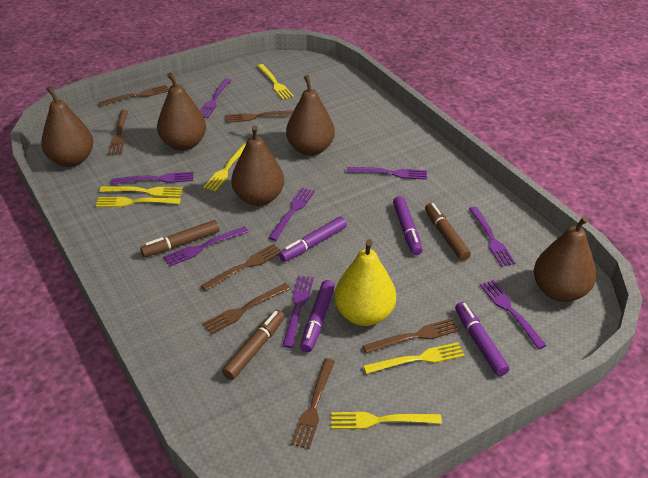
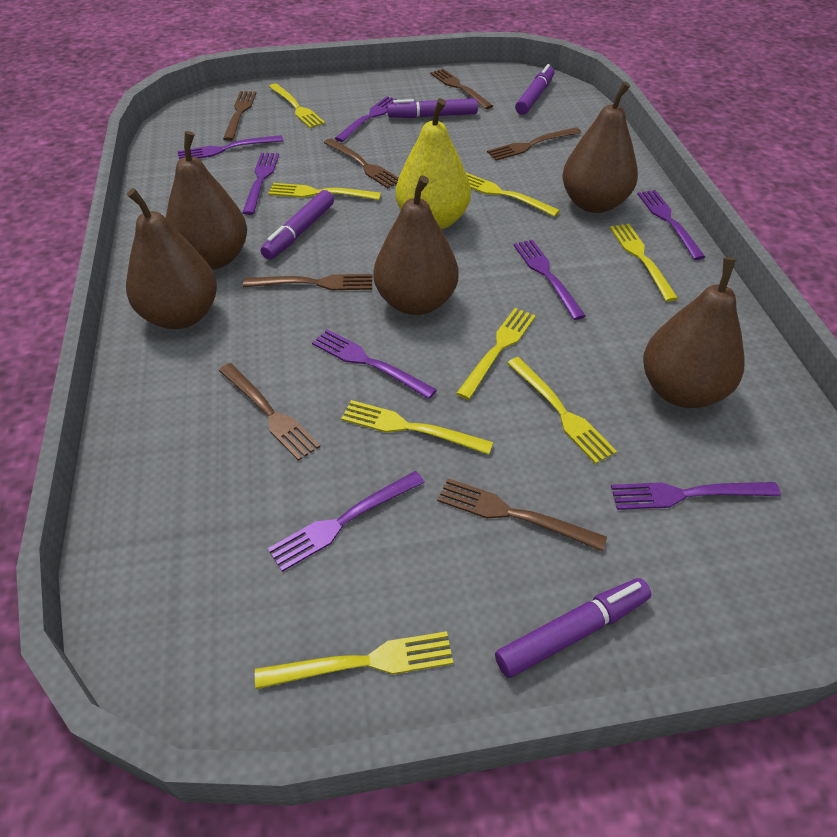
brown marker: 3 -> 0
yellow fork: 6 -> 8

